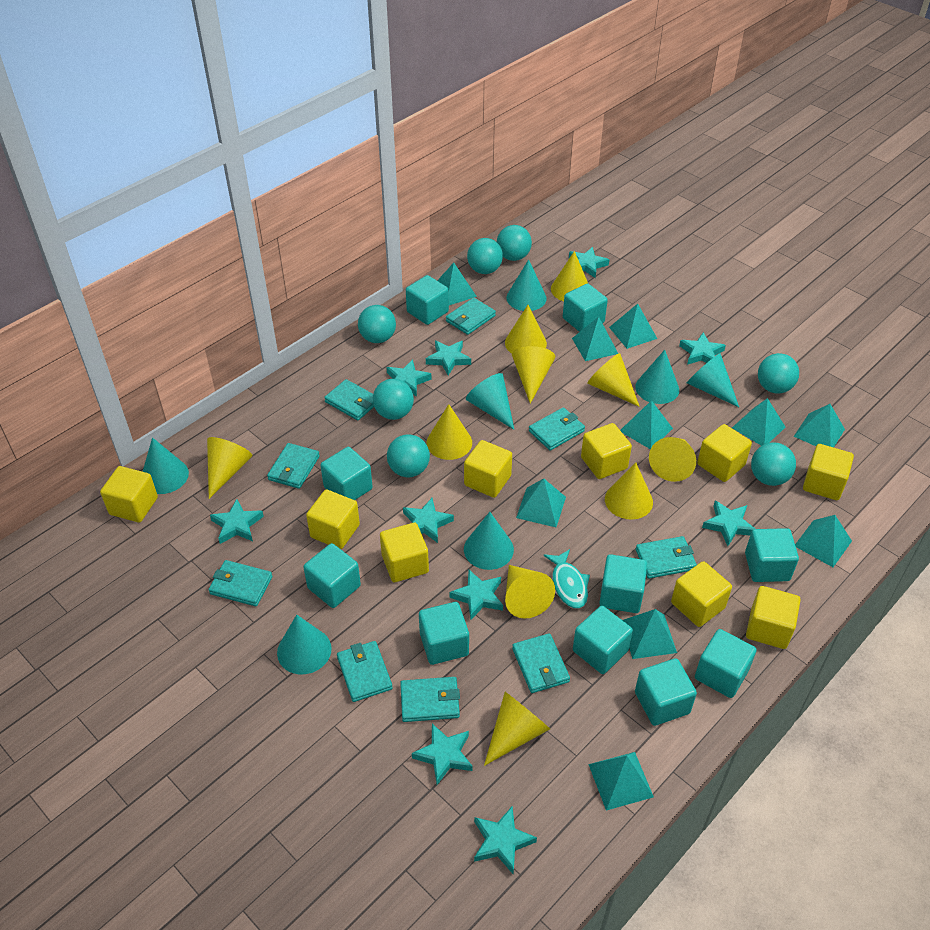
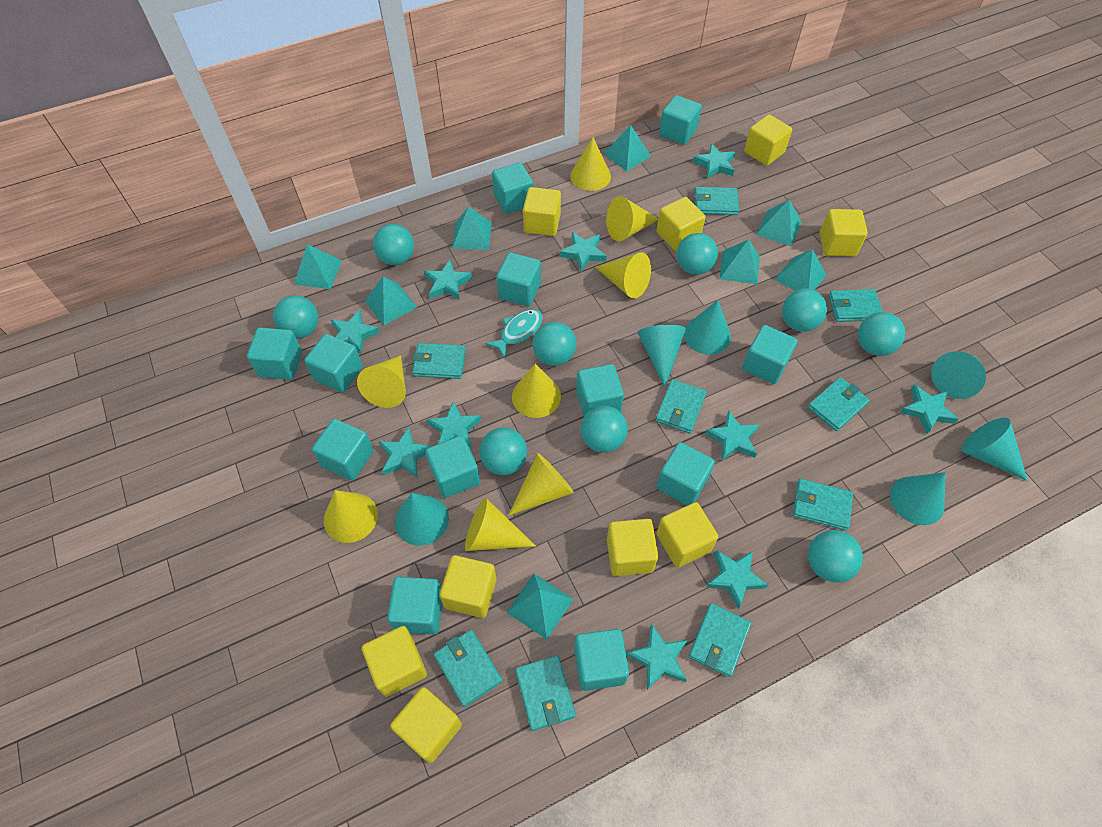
turquoise ball: 7 -> 9
turquoise cone: 7 -> 6
turquoise cube: 10 -> 12
turquoise pyramid: 10 -> 8
yellow cone: 10 -> 8

